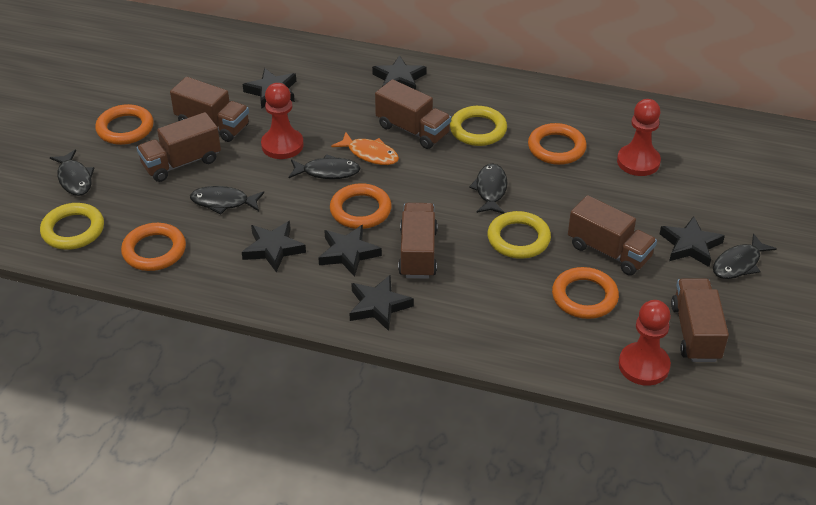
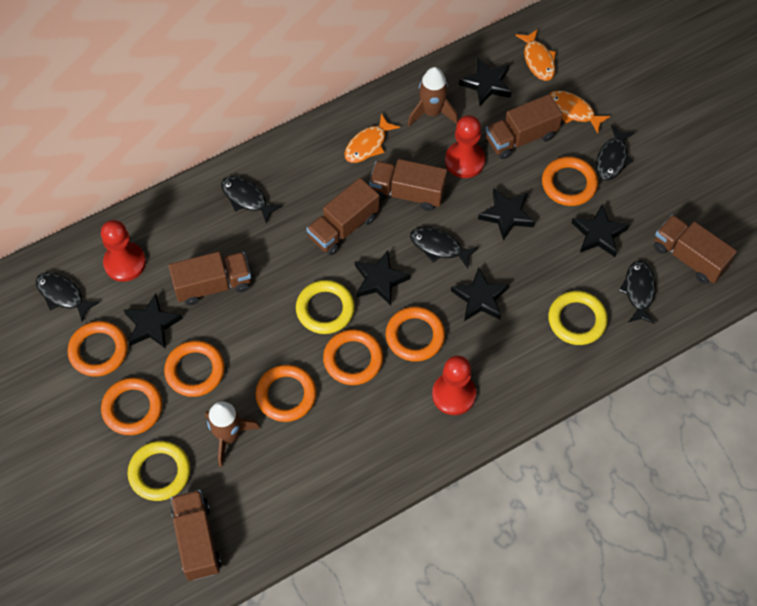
brown rocket: 0 -> 2
orange fish: 1 -> 3
orange ring: 5 -> 7

